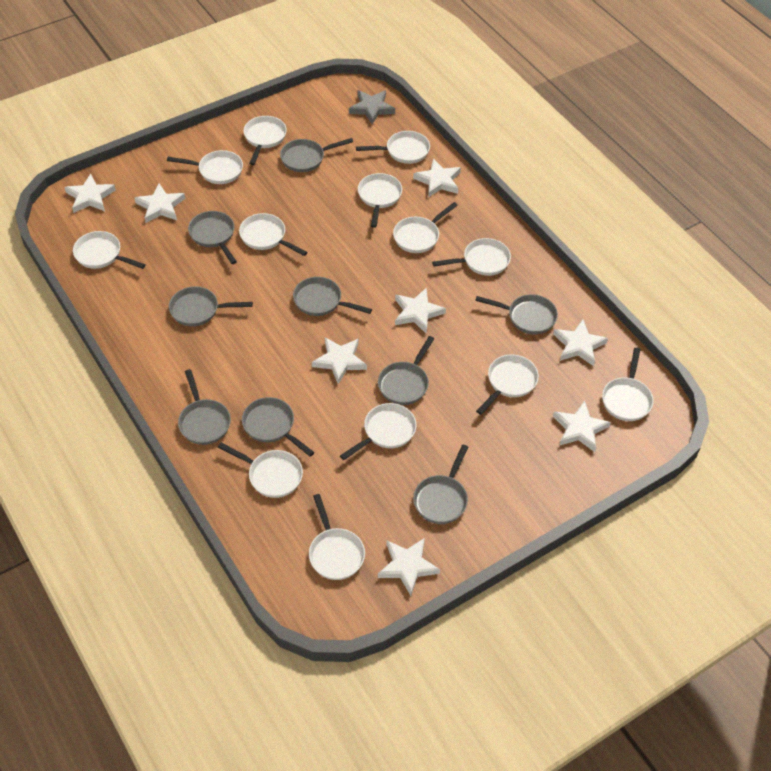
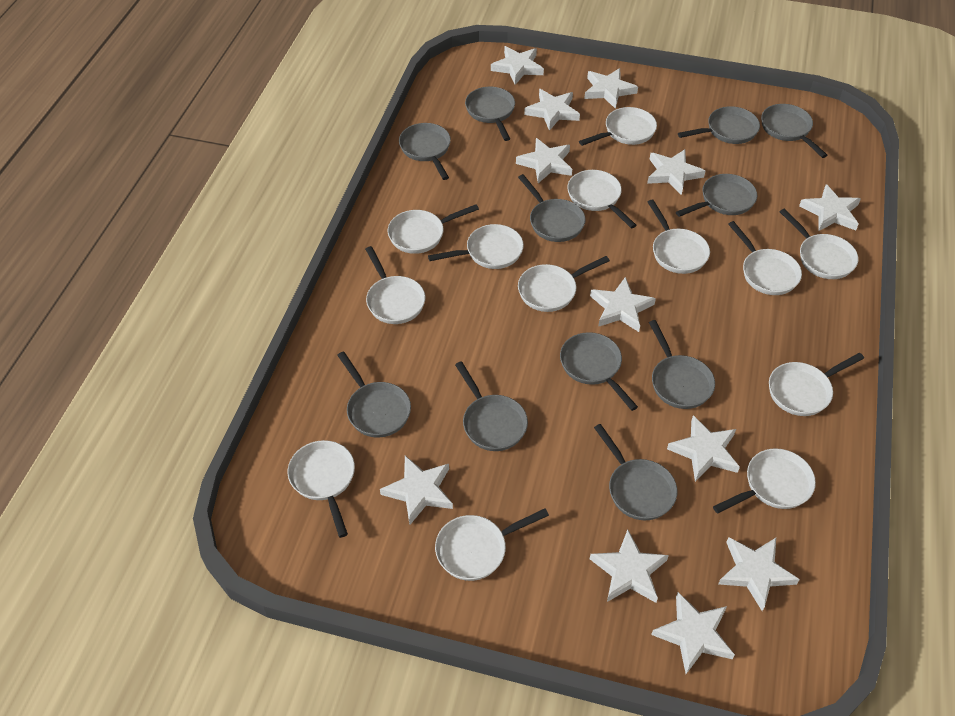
grey pan: 9 -> 11
grey star: 1 -> 0
white star: 8 -> 12

